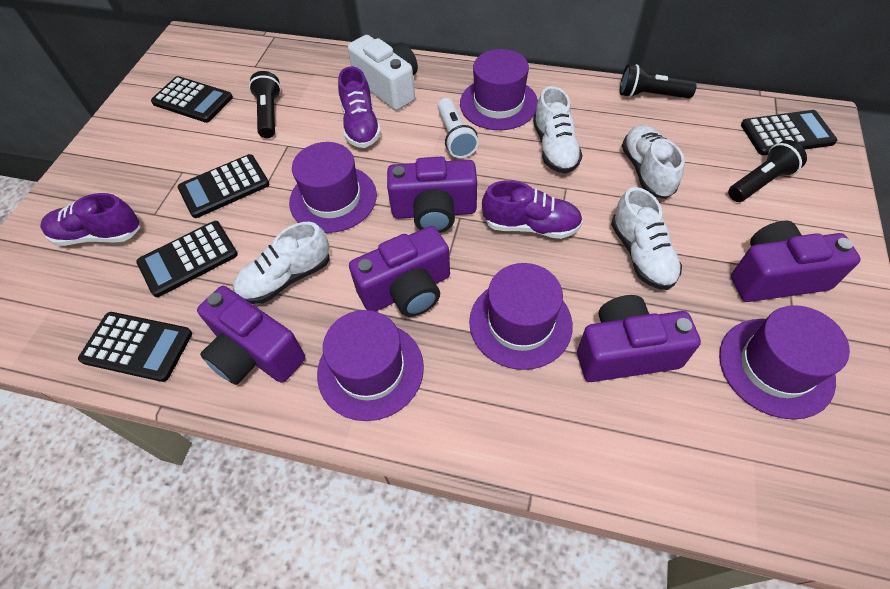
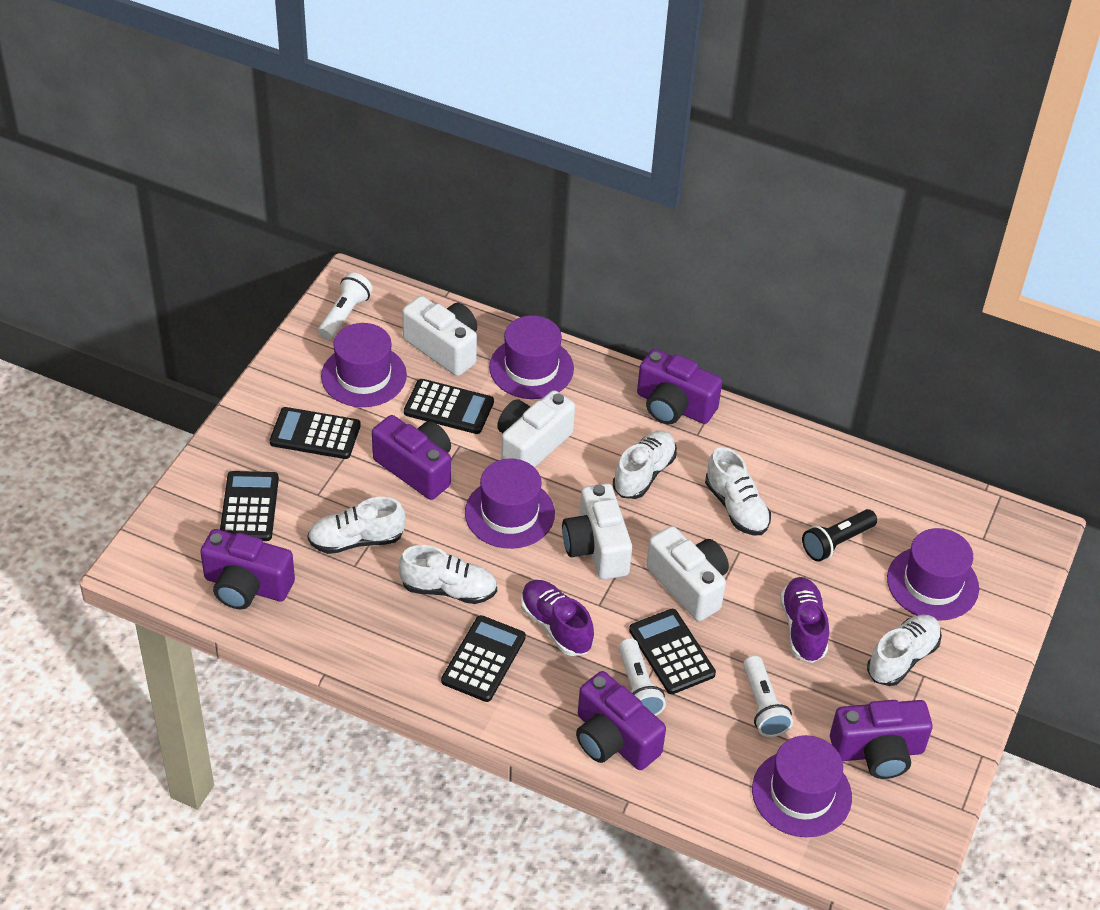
black flashlight: 3 -> 1
purple shoe: 3 -> 2
white camera: 1 -> 4
white flashlight: 1 -> 3
white shoe: 4 -> 5

